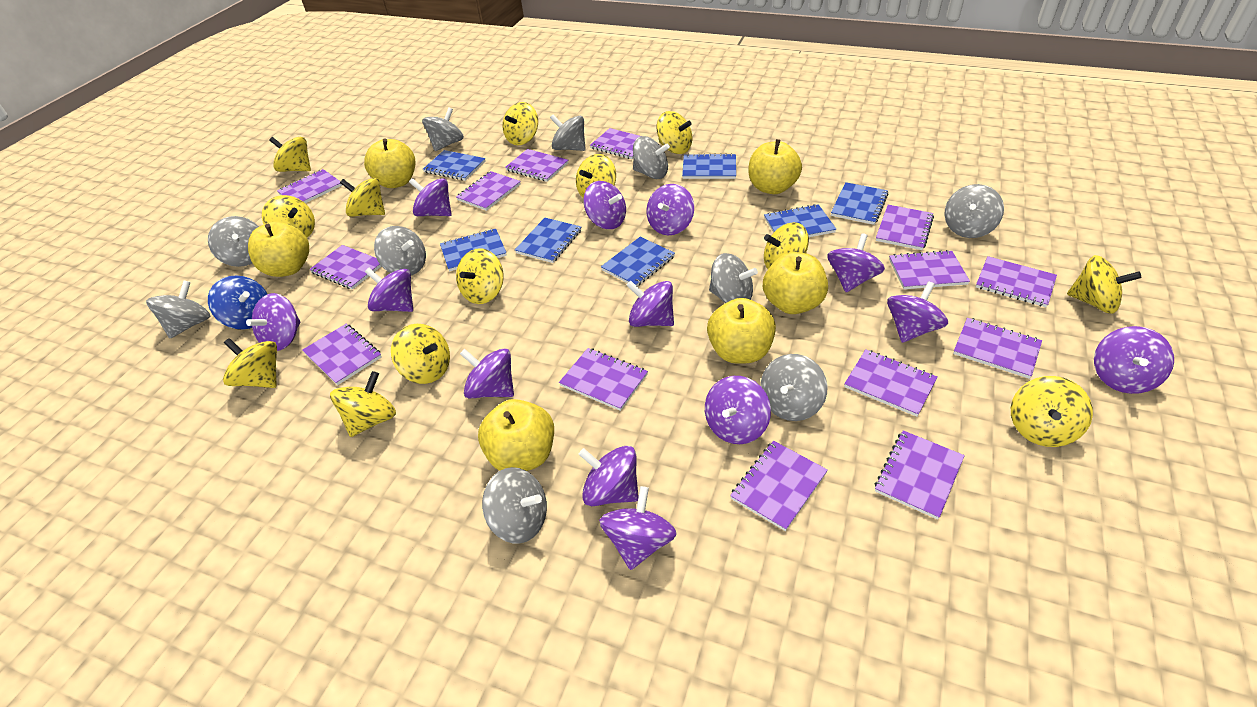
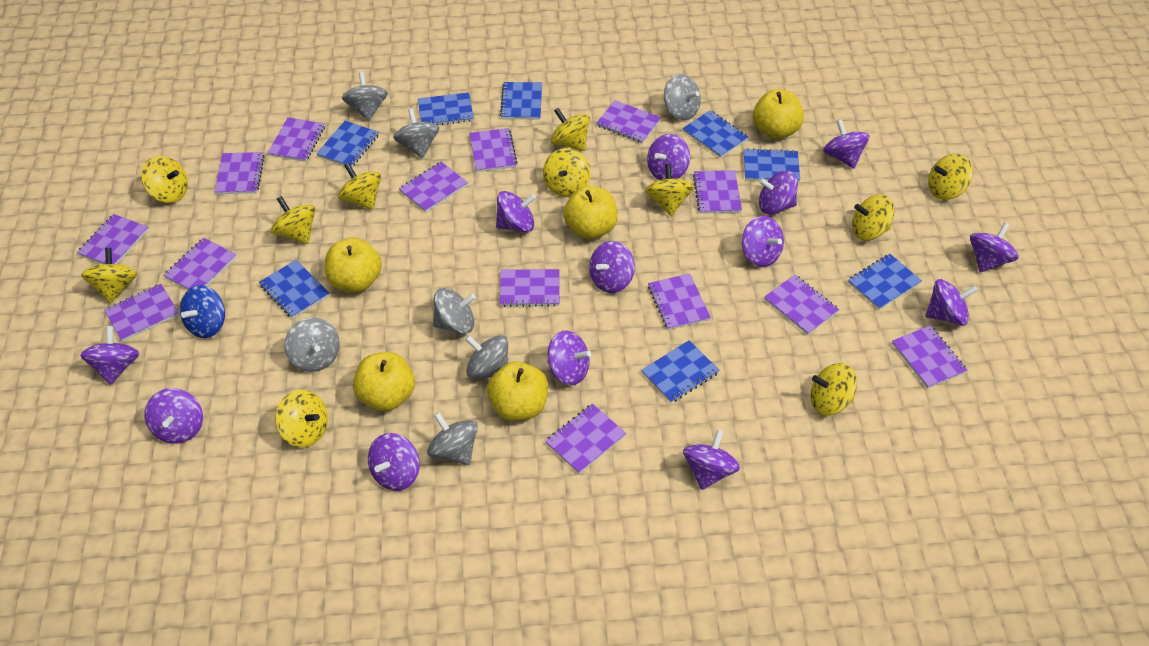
blue notebook: 7 -> 8
grey spinning top: 10 -> 7
yellow apple: 6 -> 5
yellow spinning top: 13 -> 11

